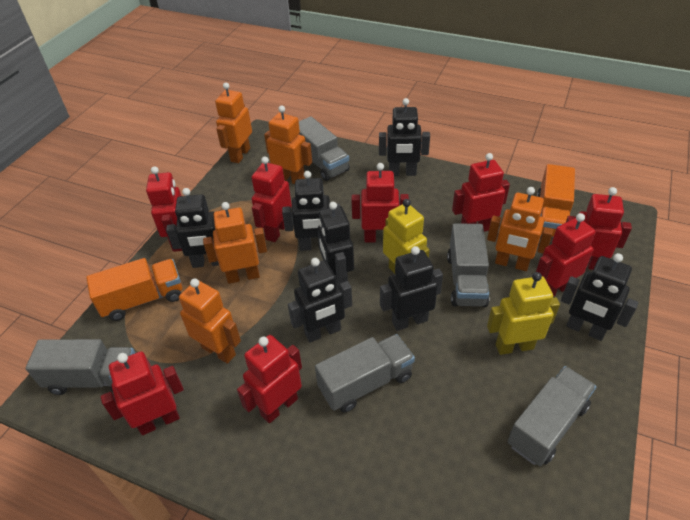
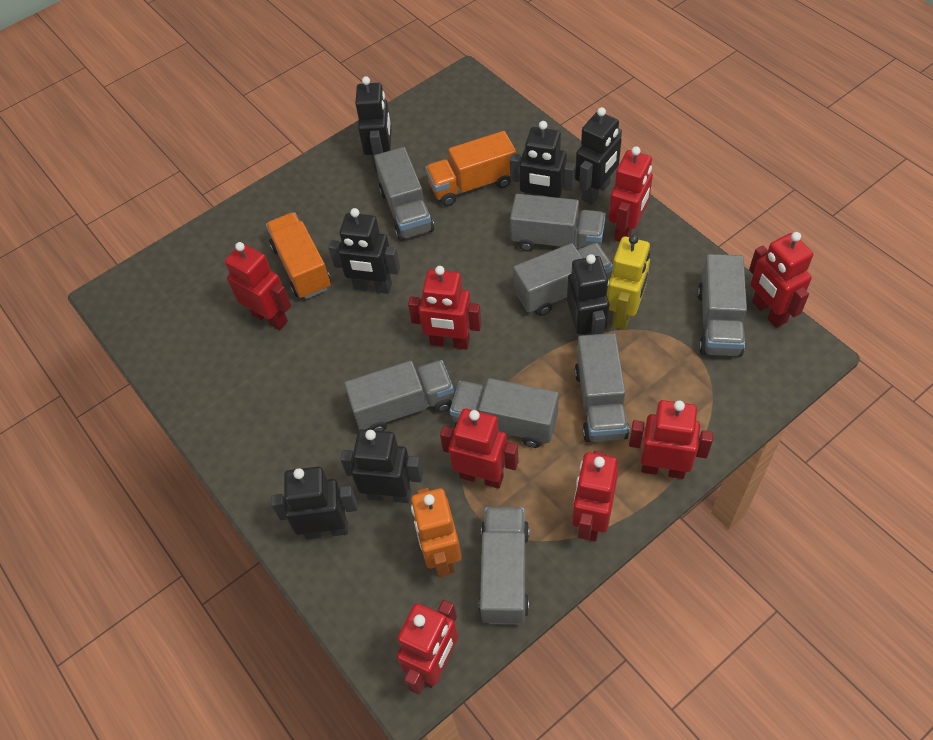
grey truck: 5 -> 8
orange robot: 5 -> 1
yellow robot: 2 -> 1

